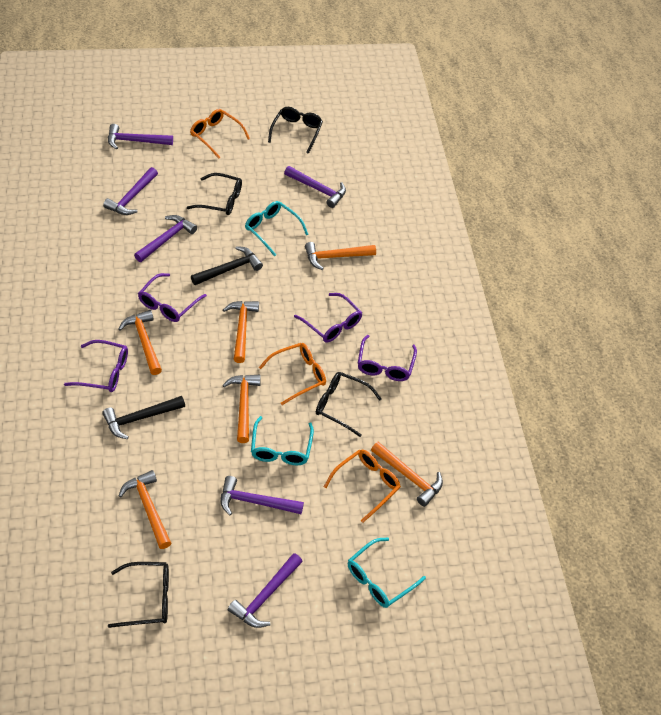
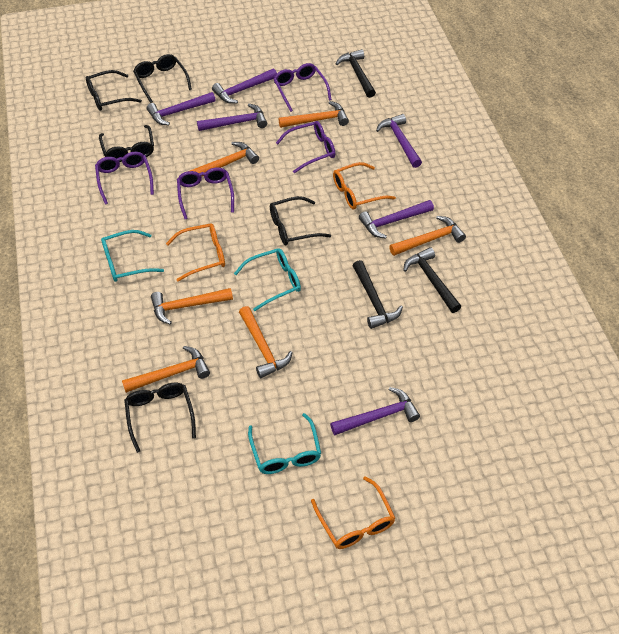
black glasses: 4 -> 5
black hammer: 2 -> 3

